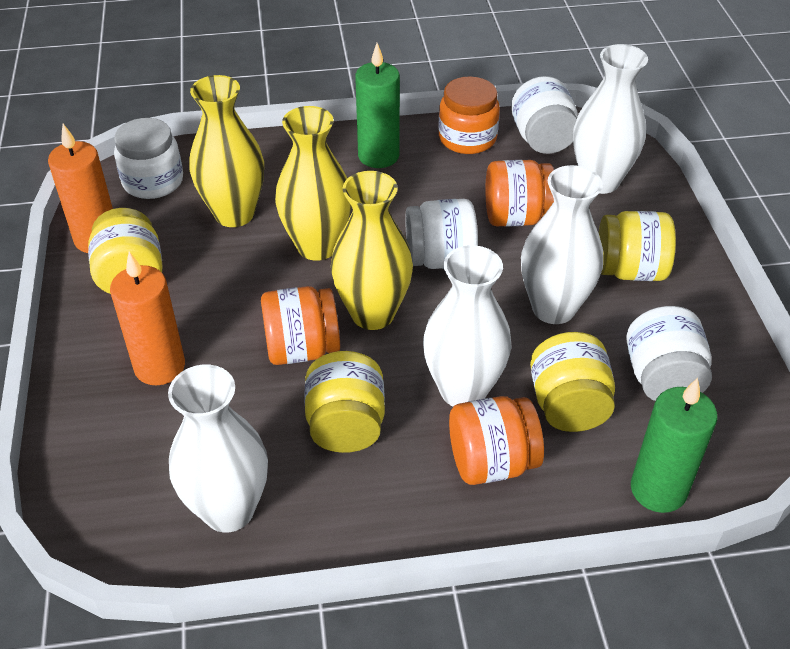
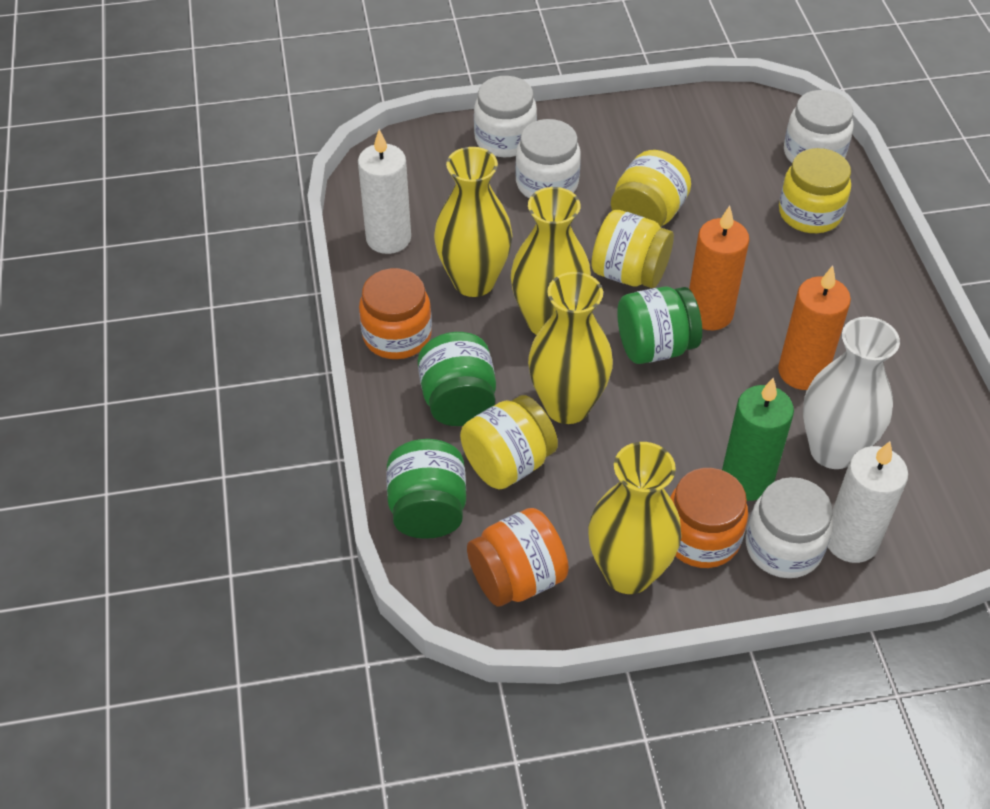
green candle: 2 -> 1
green jar: 0 -> 3
orange jar: 4 -> 3
white candle: 0 -> 2
white vase: 4 -> 1
yellow vase: 3 -> 4

